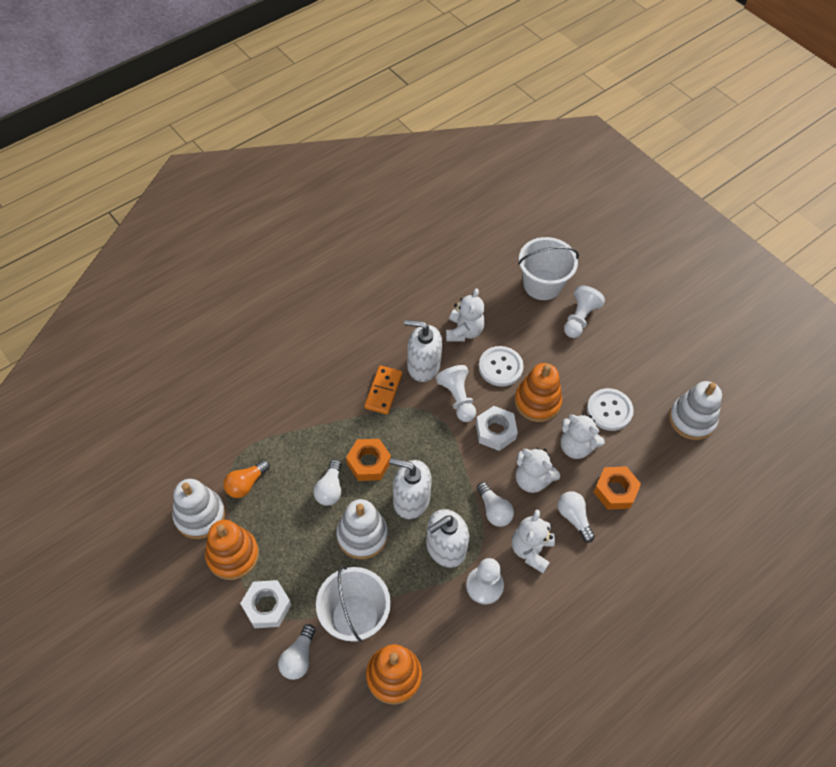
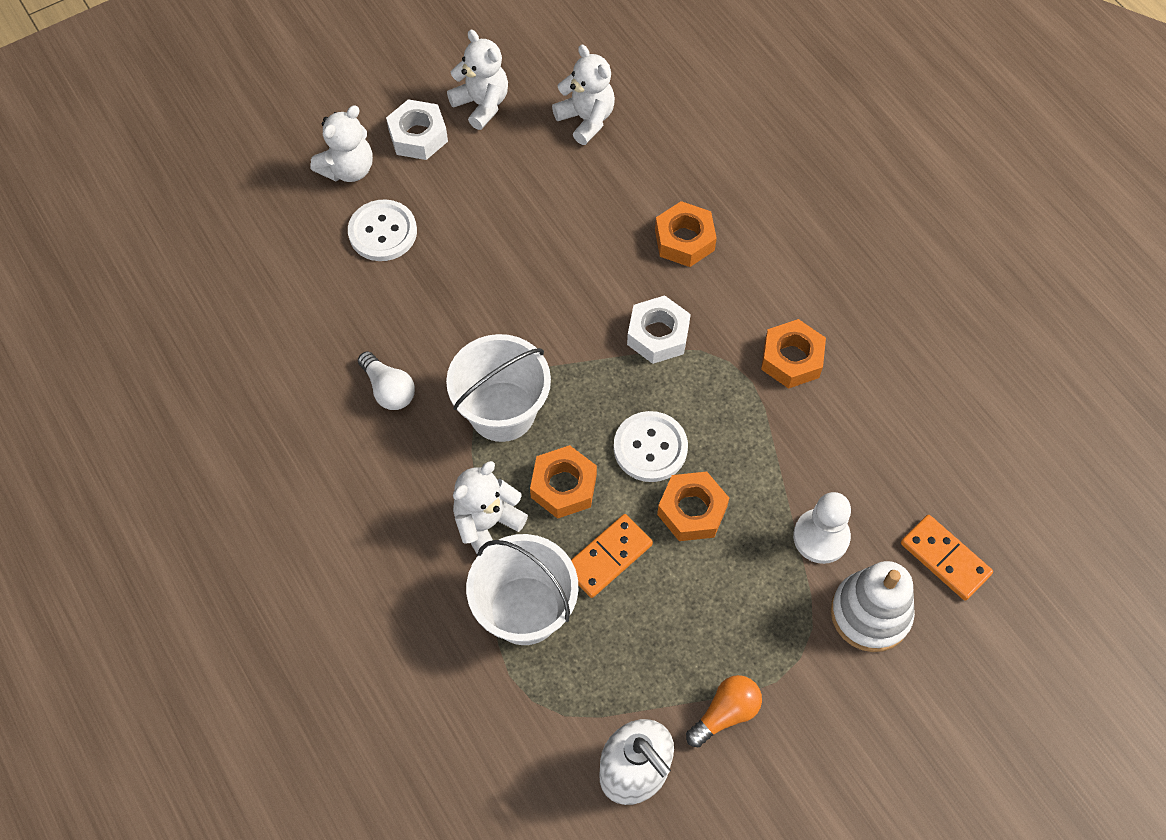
orange domino: 1 -> 2
orange nut: 2 -> 4
orange stacking toy: 3 -> 0
white light bulb: 4 -> 1
white pawn: 3 -> 1
white soap dispenser: 3 -> 1
white stacking toy: 3 -> 1

